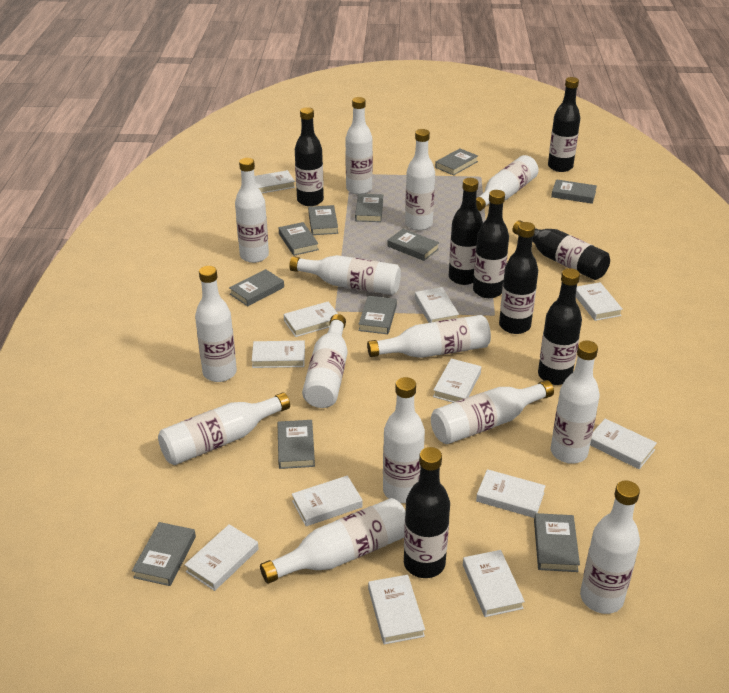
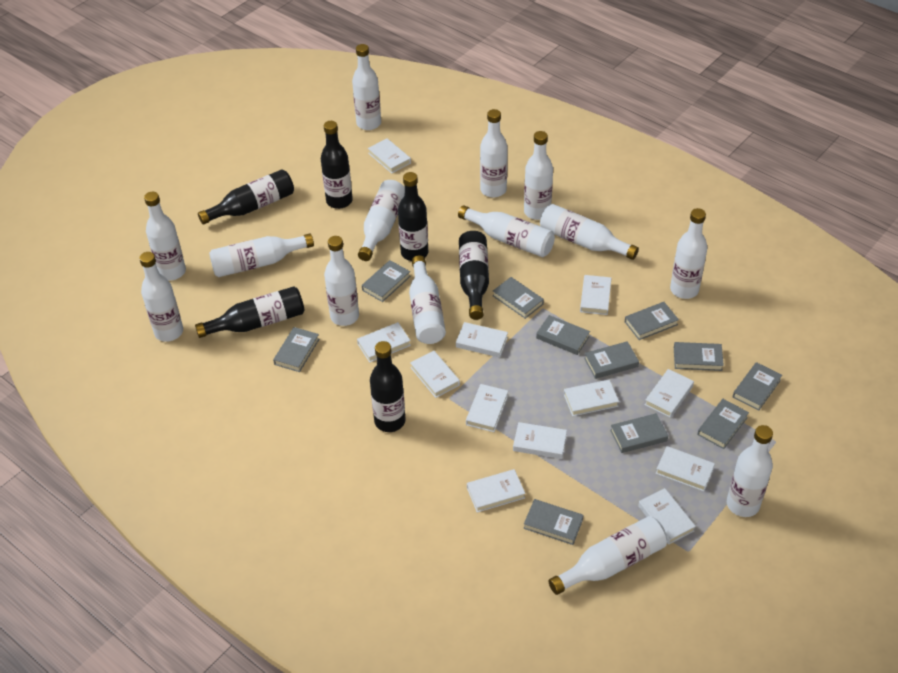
black bottle: 8 -> 6

